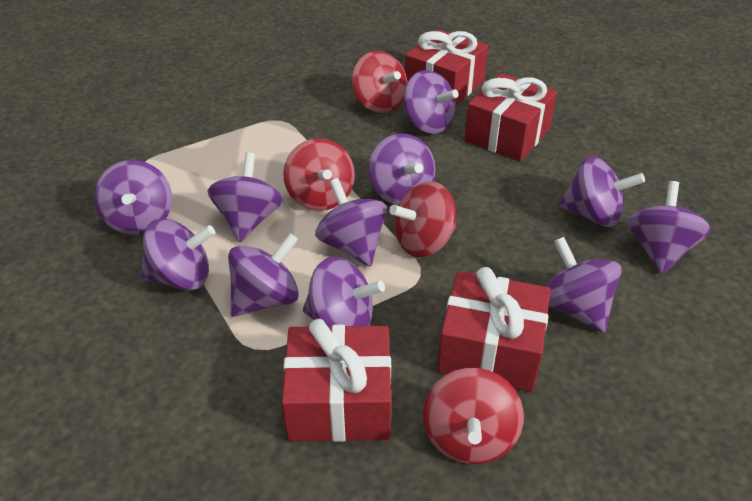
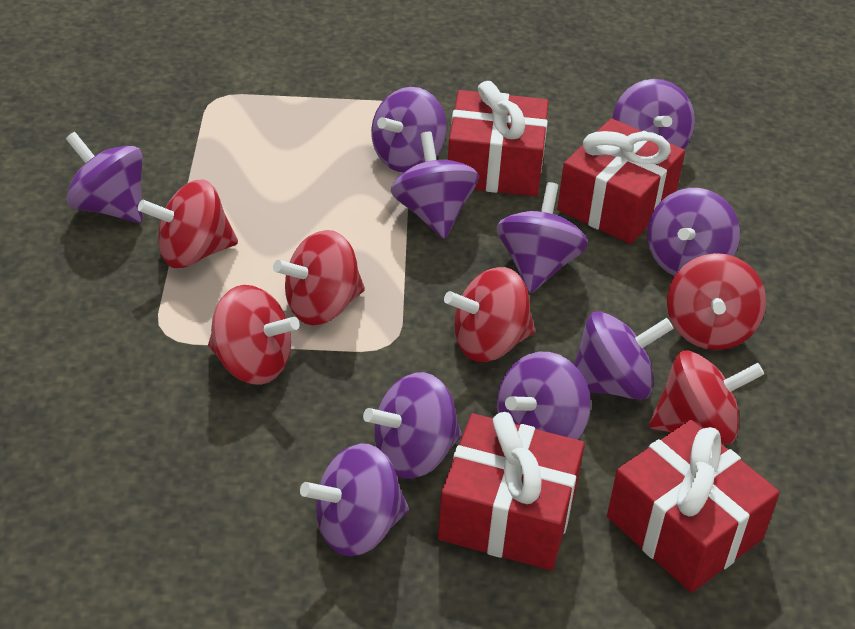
purple spinning top: 11 -> 10
red spinning top: 4 -> 6

